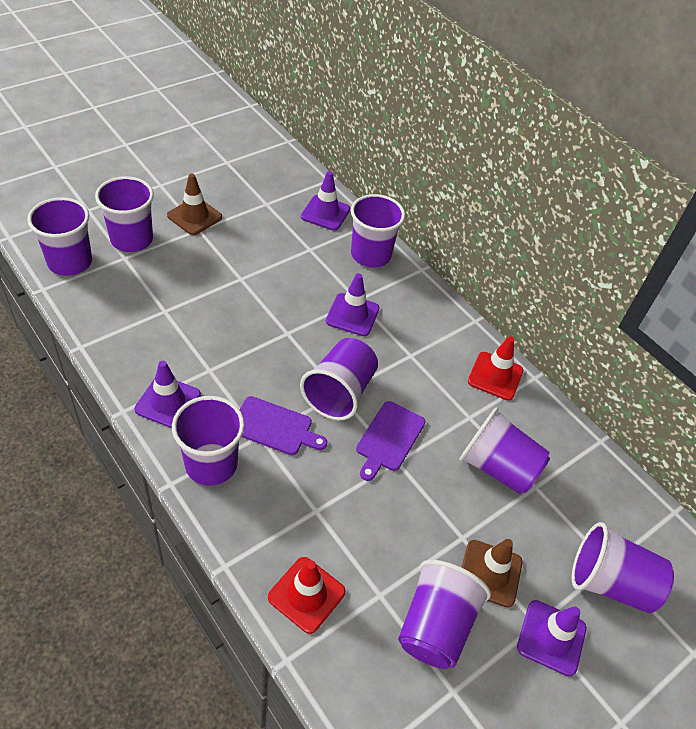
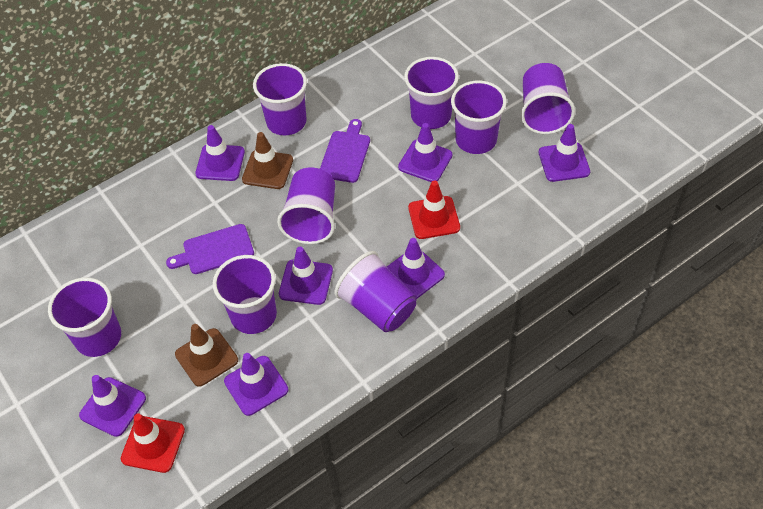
purple traffic cone: 4 -> 7

